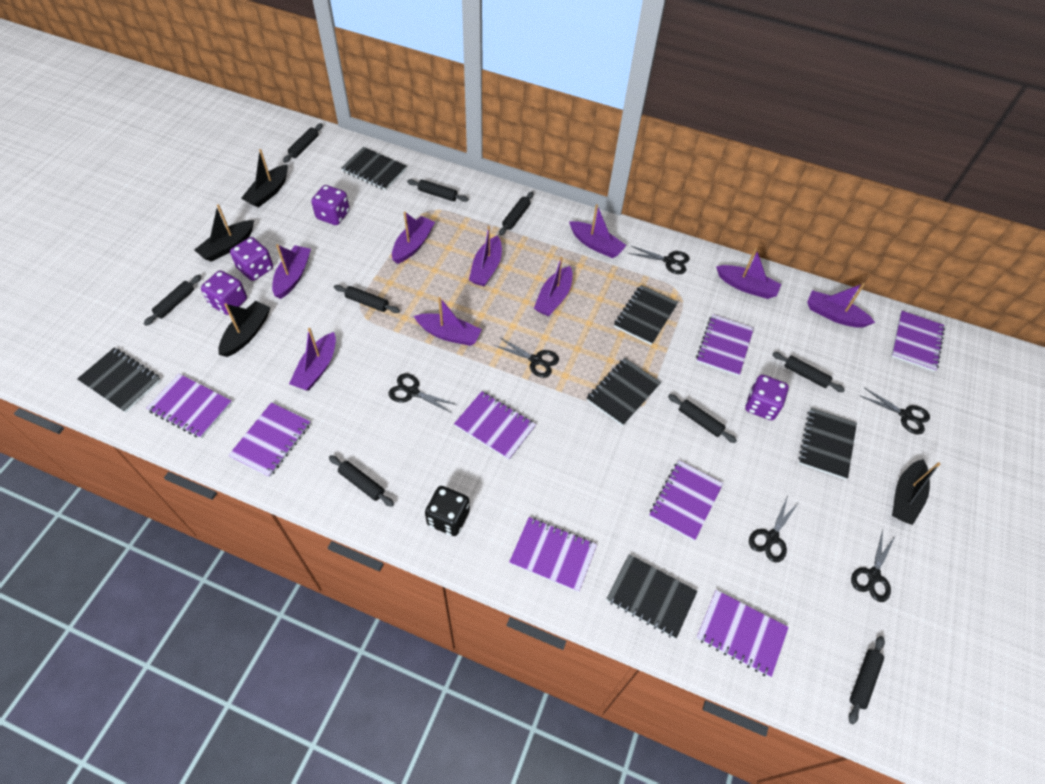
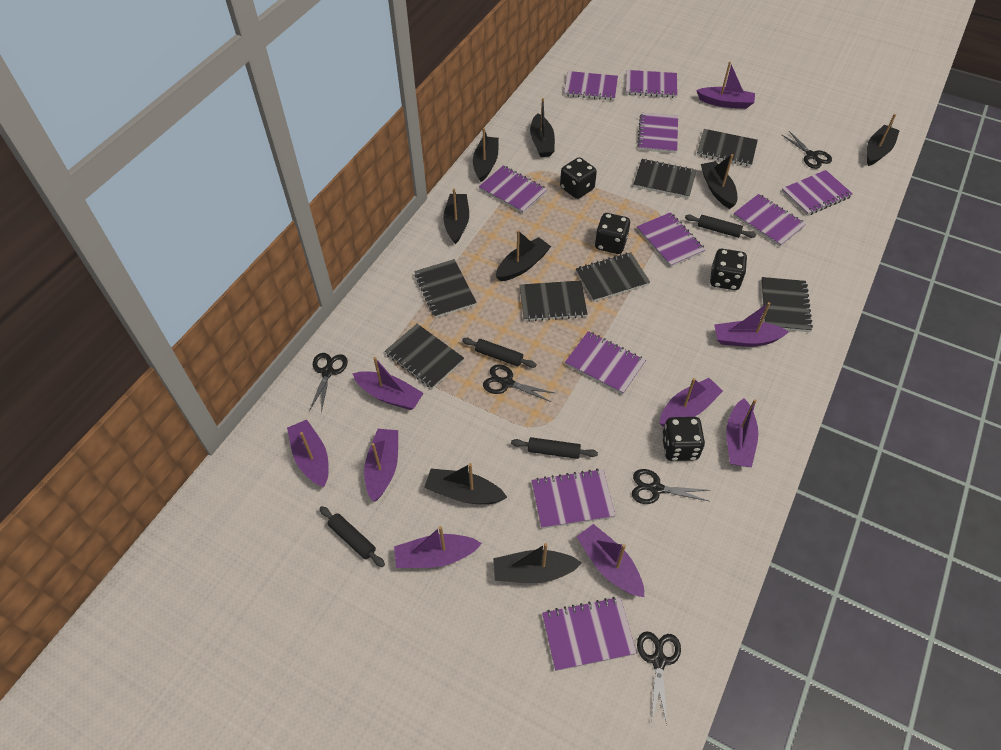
black boat: 4 -> 8
black dice: 1 -> 4
black notebook: 6 -> 7
black rolling pin: 9 -> 4
black scissors: 6 -> 5
purple dice: 4 -> 0
purple notebook: 8 -> 10

